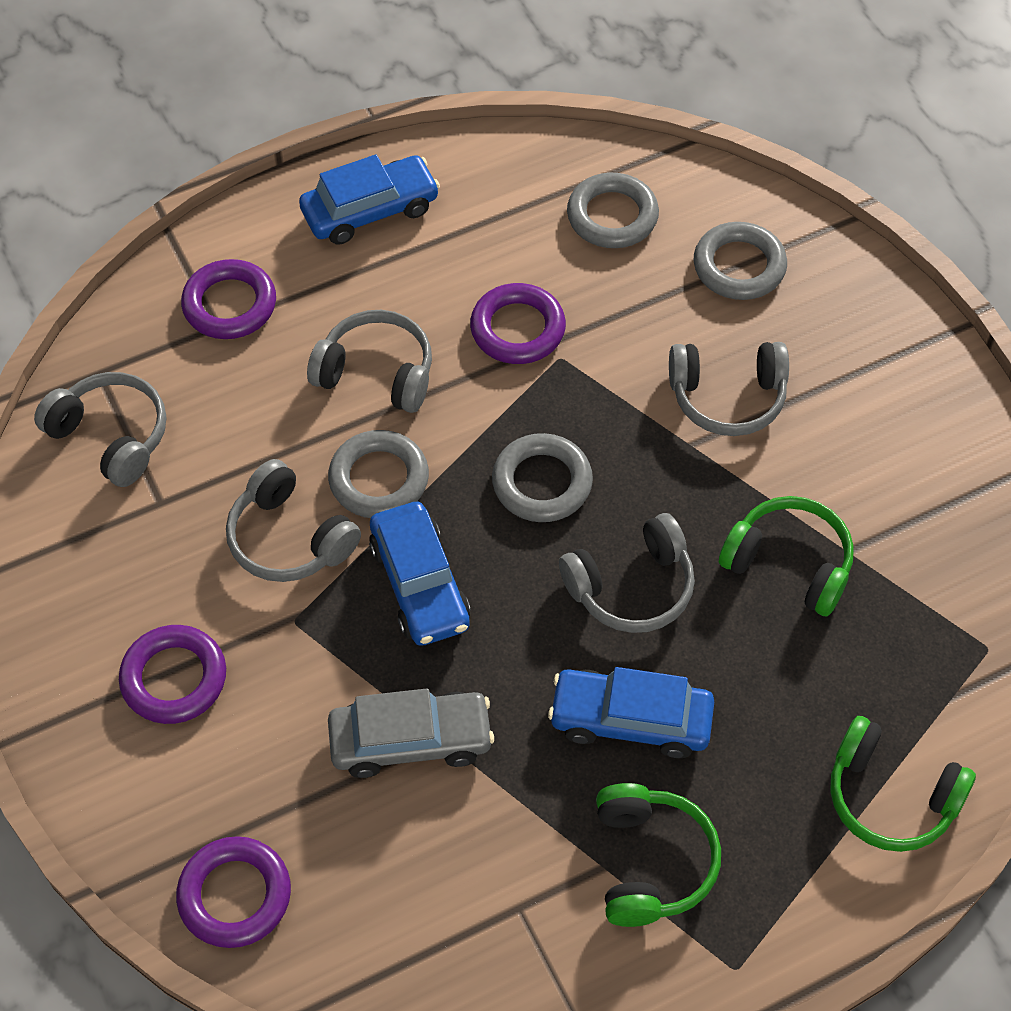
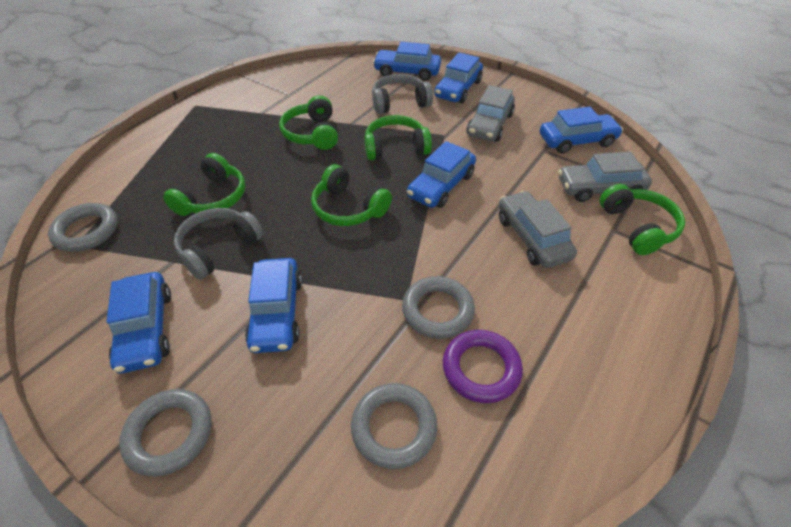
blue car: 3 -> 6
green headphones: 3 -> 5
grey car: 1 -> 3
grey headphones: 5 -> 2
purple ring: 4 -> 1

